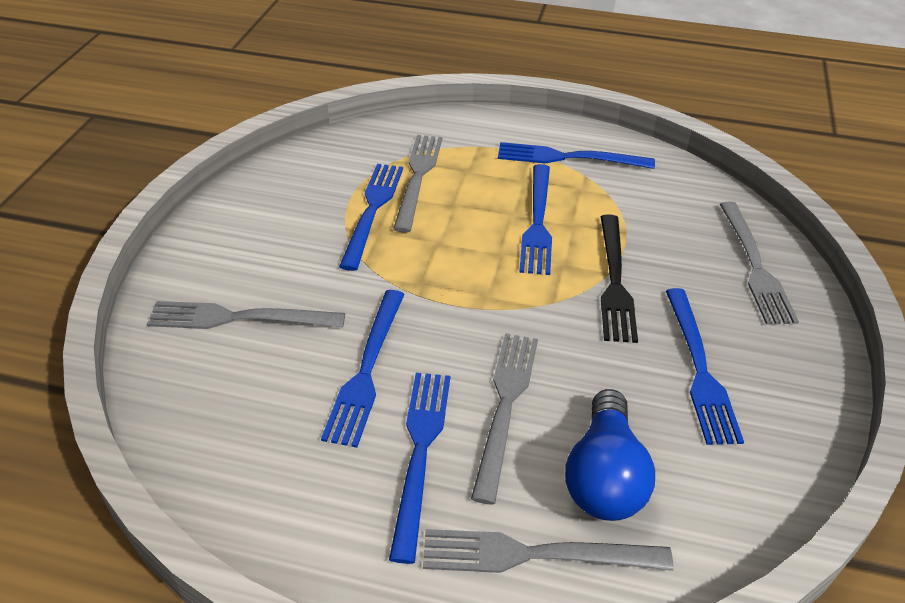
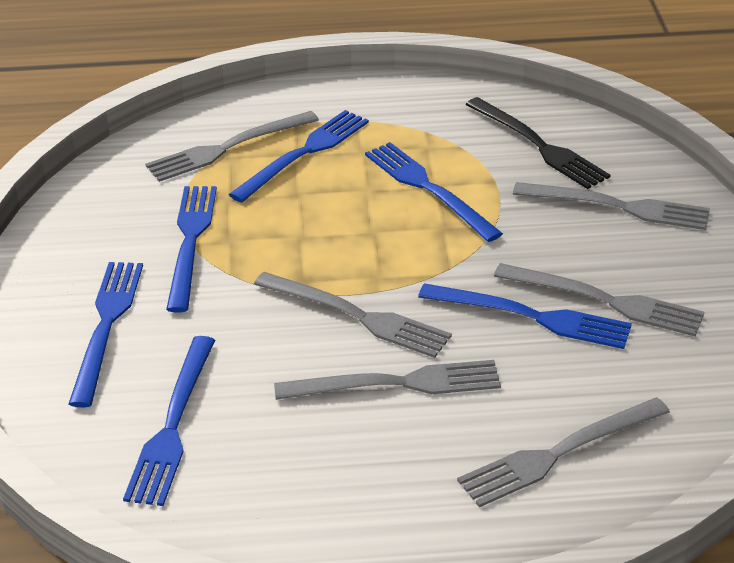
blue light bulb: 1 -> 0
grey fork: 5 -> 6

